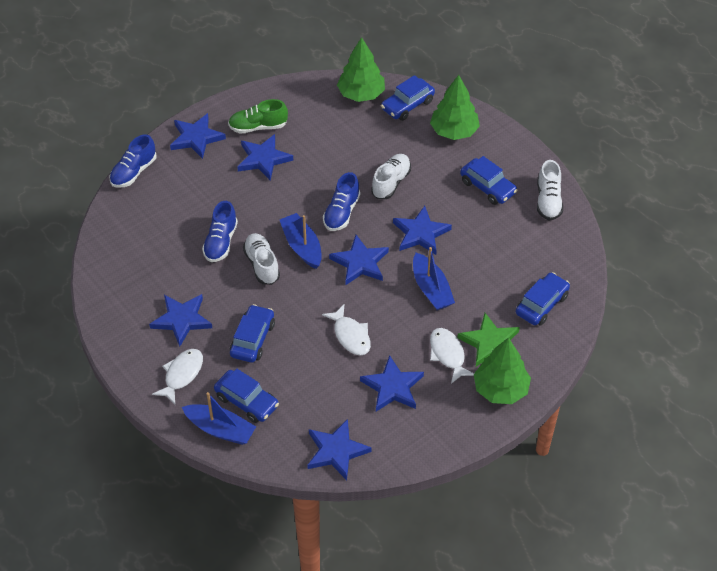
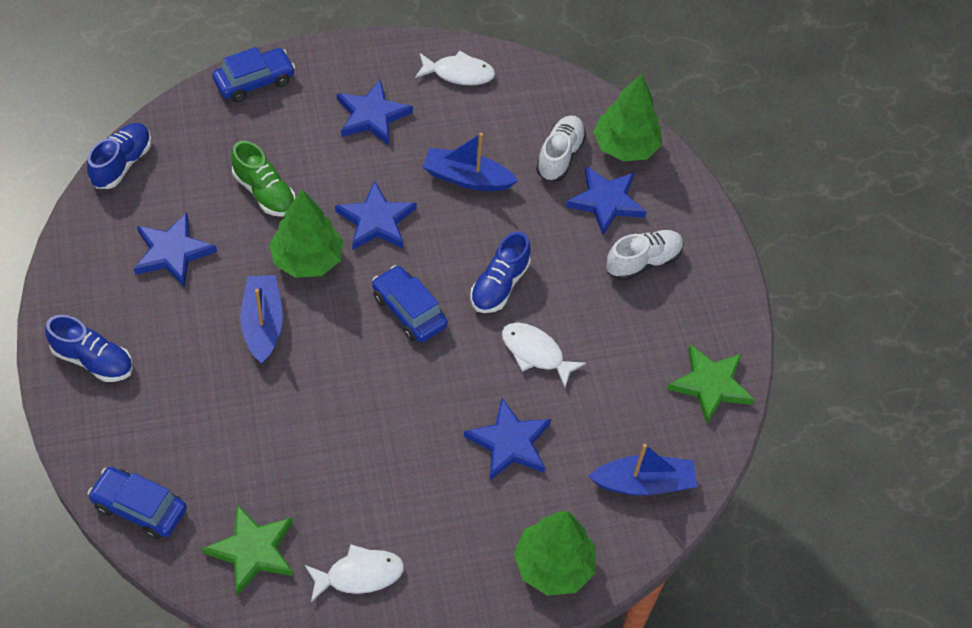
blue car: 5 -> 3
blue star: 7 -> 5
green star: 1 -> 2
white shoe: 3 -> 2

